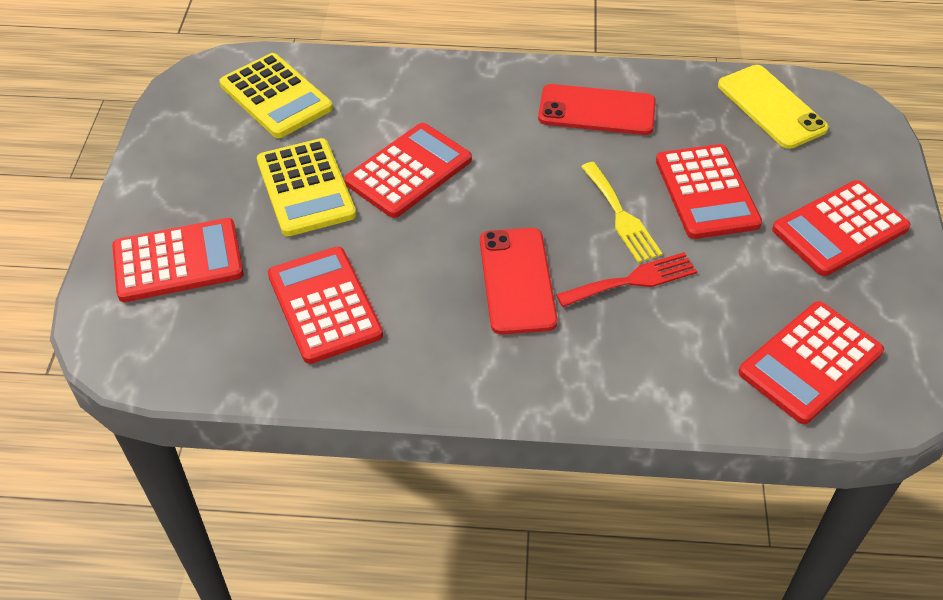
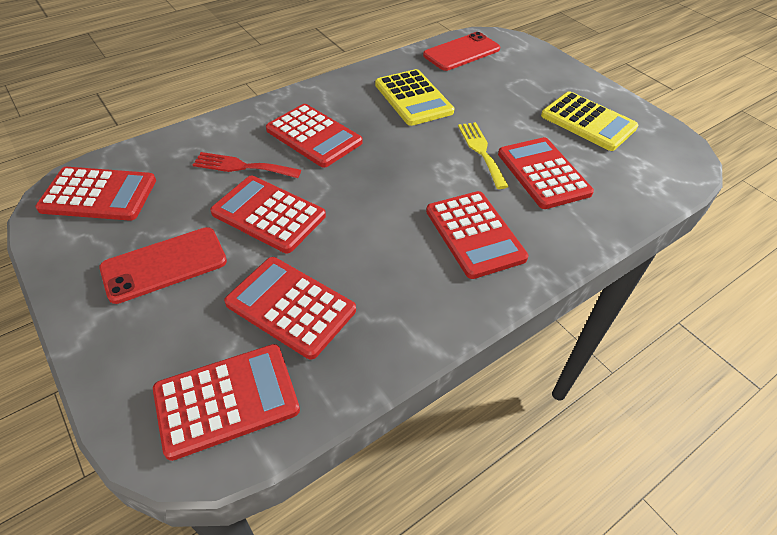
red calculator: 6 -> 7
yellow phone: 1 -> 0

